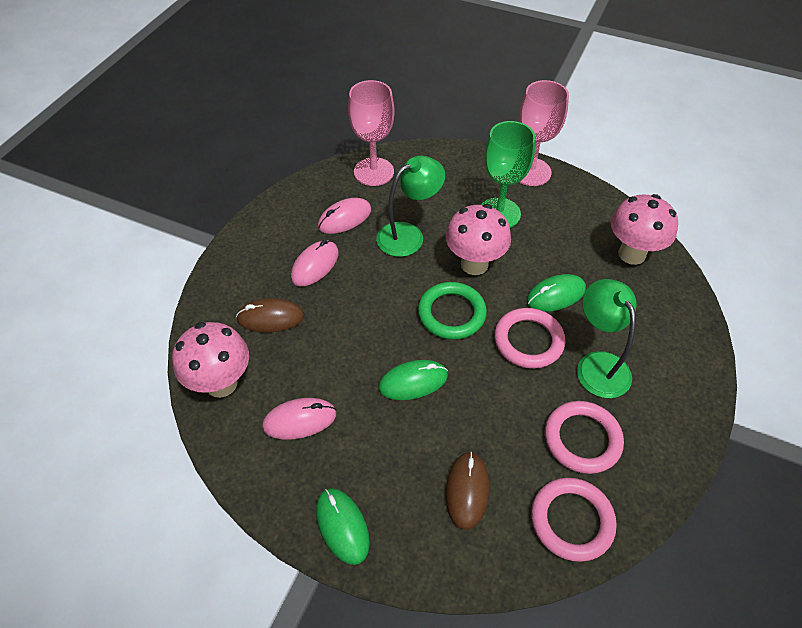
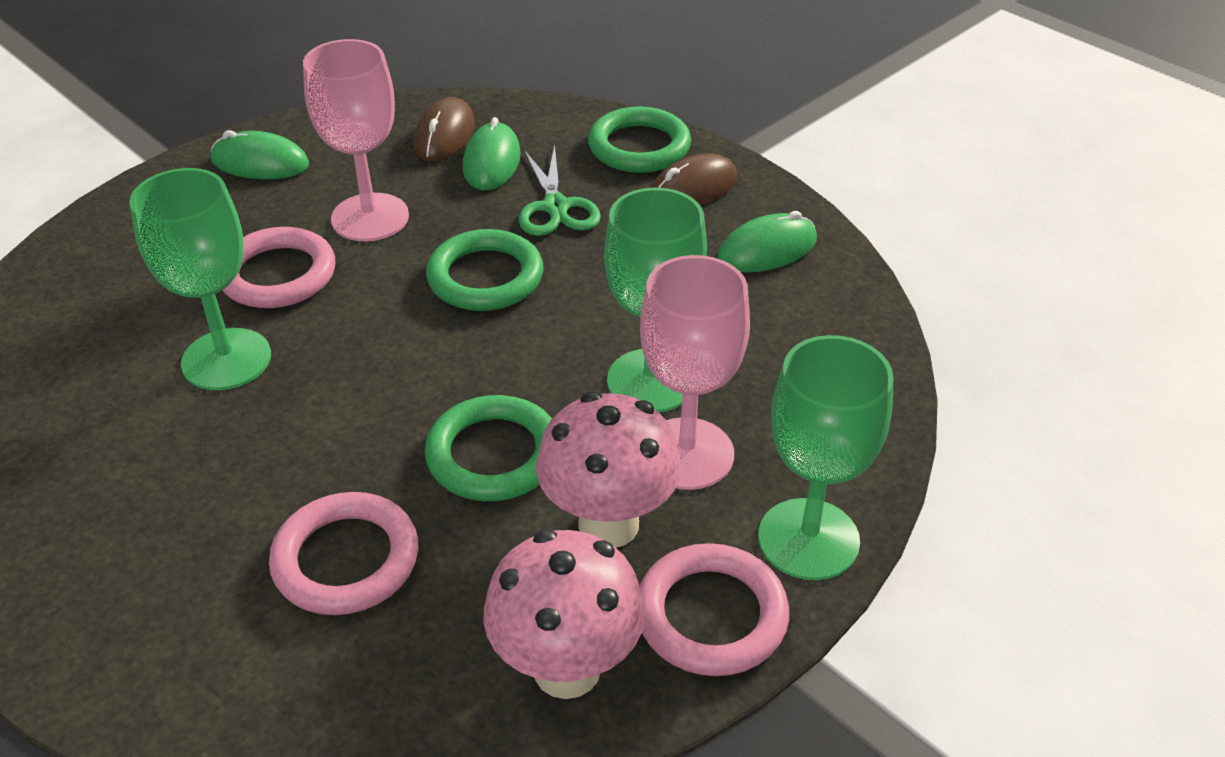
green goblet: 1 -> 3
green lamp: 2 -> 0
green ring: 1 -> 3
green scissors: 0 -> 1
pink mouse: 3 -> 0
pink mushroom: 3 -> 2

